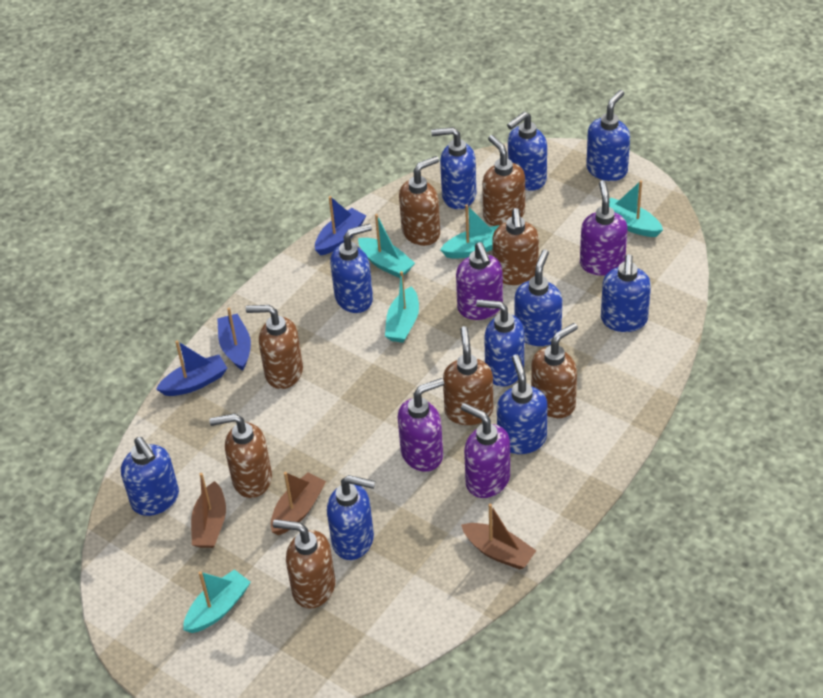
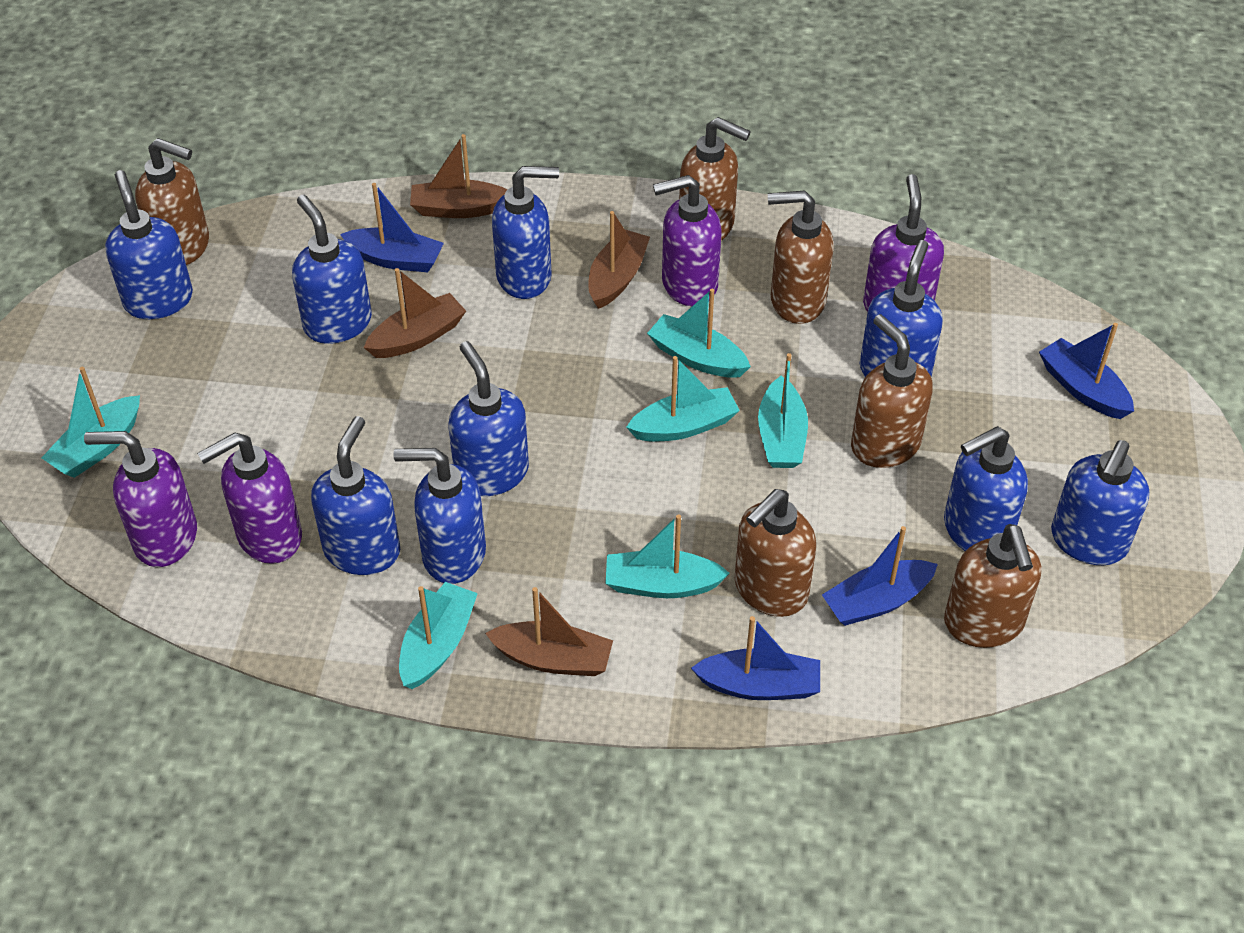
blue boat: 3 -> 4
blue soap dispenser: 10 -> 9
brown boat: 3 -> 4
brown soap dispenser: 8 -> 6
turquoise boat: 5 -> 6

